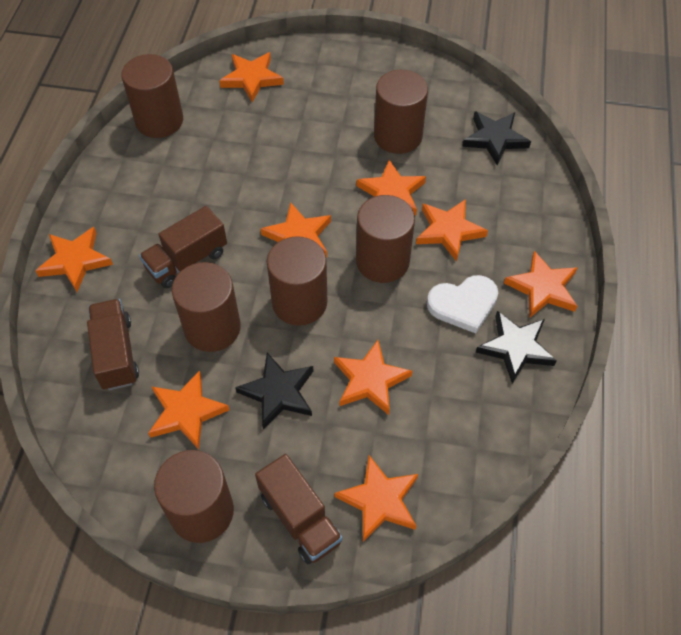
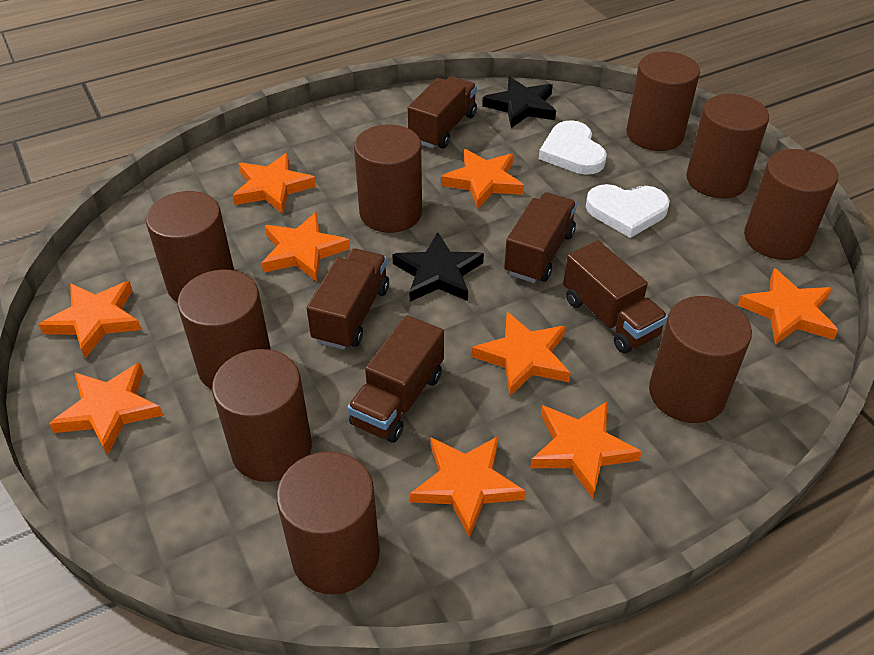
black star: 3 -> 2
brown cylinder: 6 -> 9
brown truck: 3 -> 5
white heart: 1 -> 2

